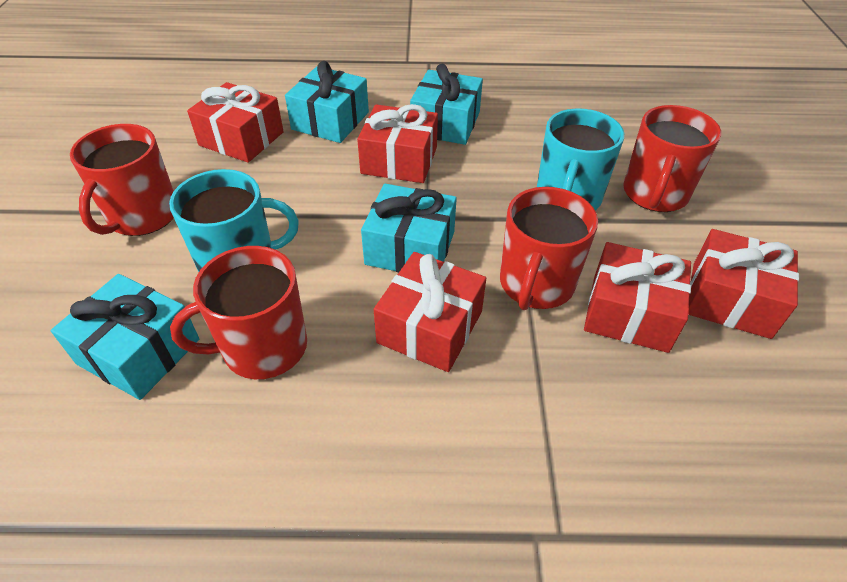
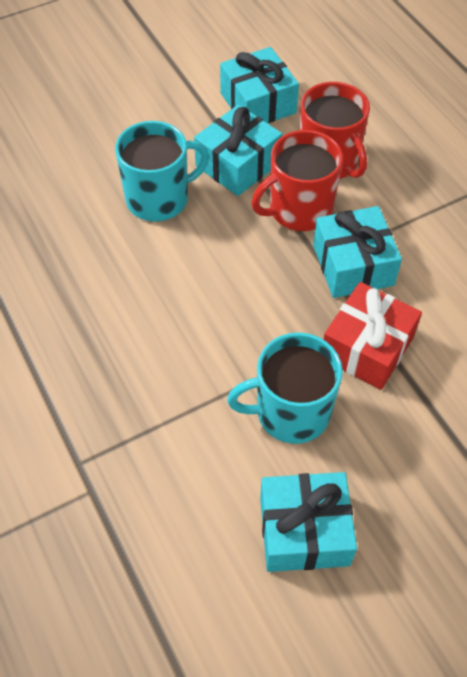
red gift: 5 -> 1
red mug: 4 -> 2

